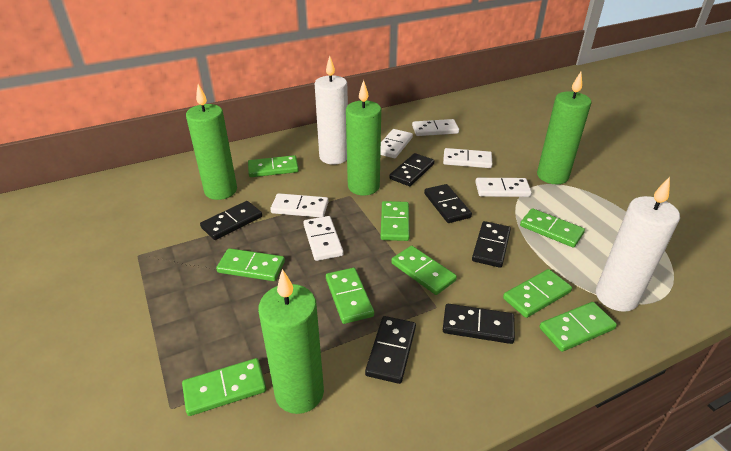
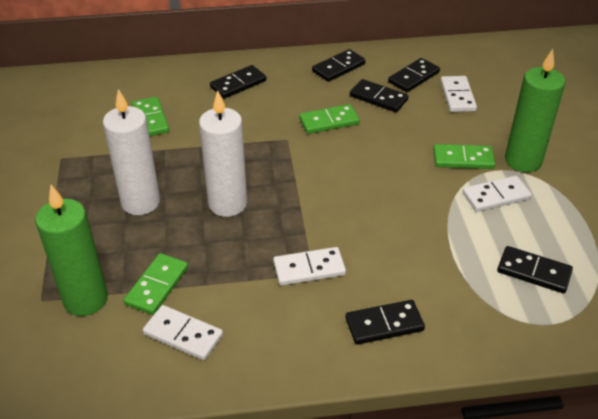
green candle: 4 -> 2
green domino: 9 -> 4
white domino: 6 -> 4

